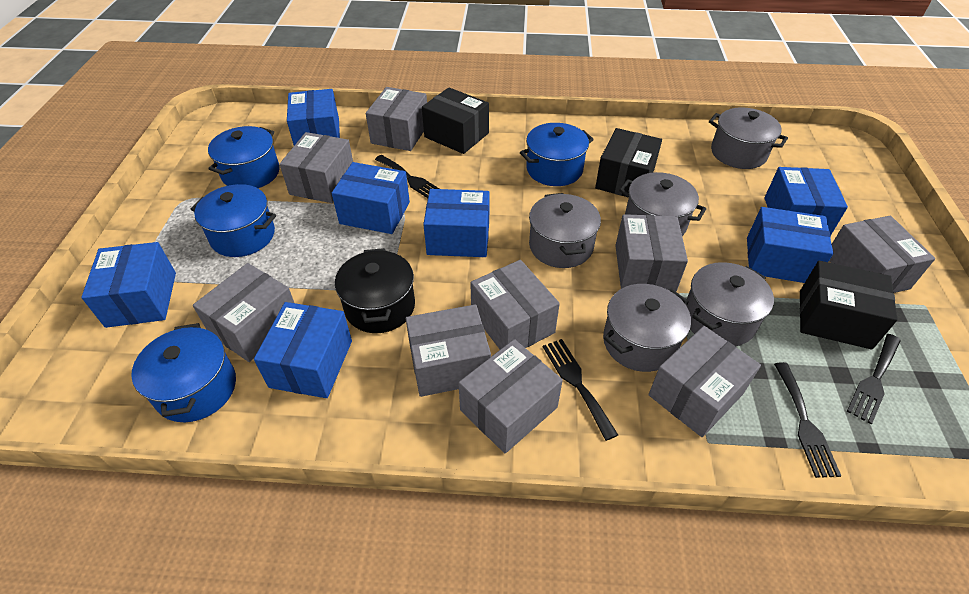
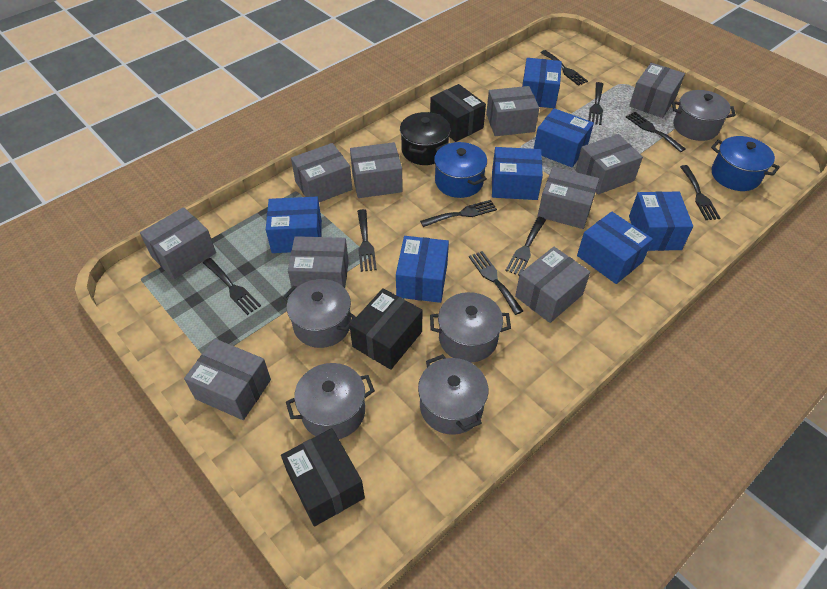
black fork: 4 -> 9
blue pot: 4 -> 2
grey box: 9 -> 10

